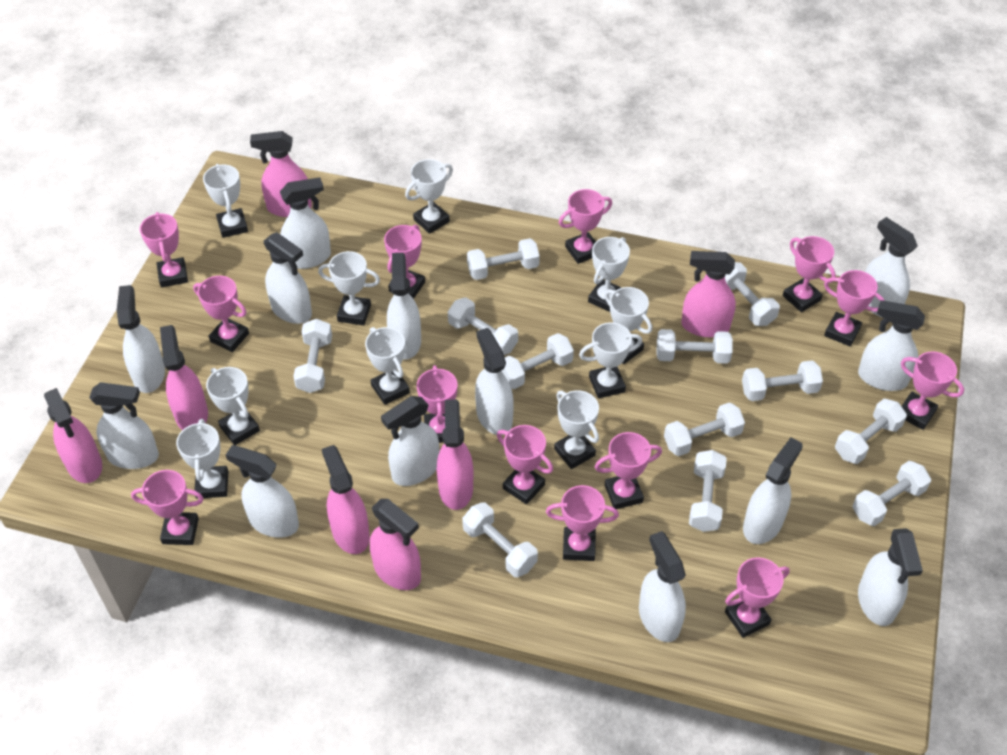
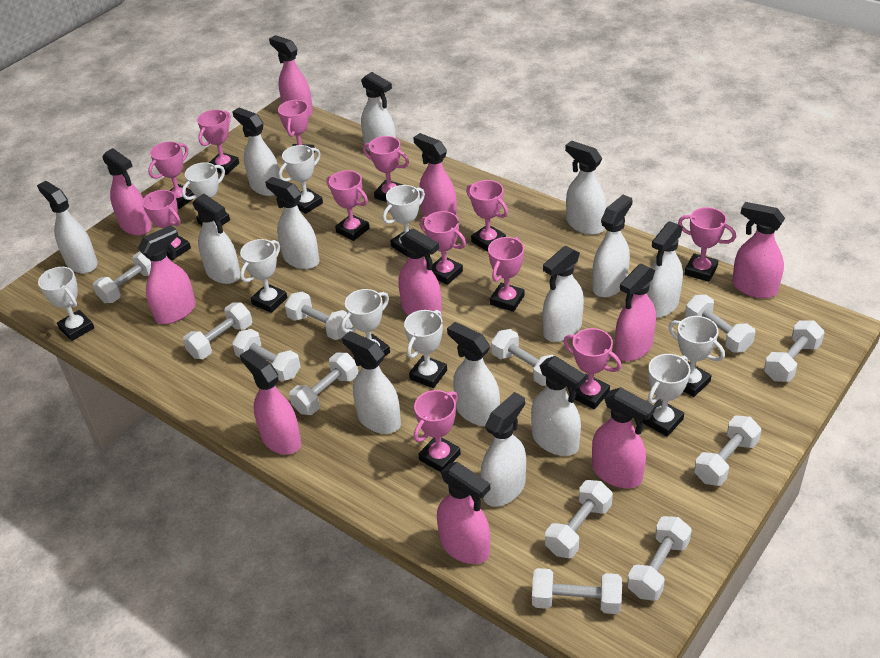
pink spray bottle: 7 -> 10
pink trophy: 13 -> 12
white trophy: 10 -> 9

